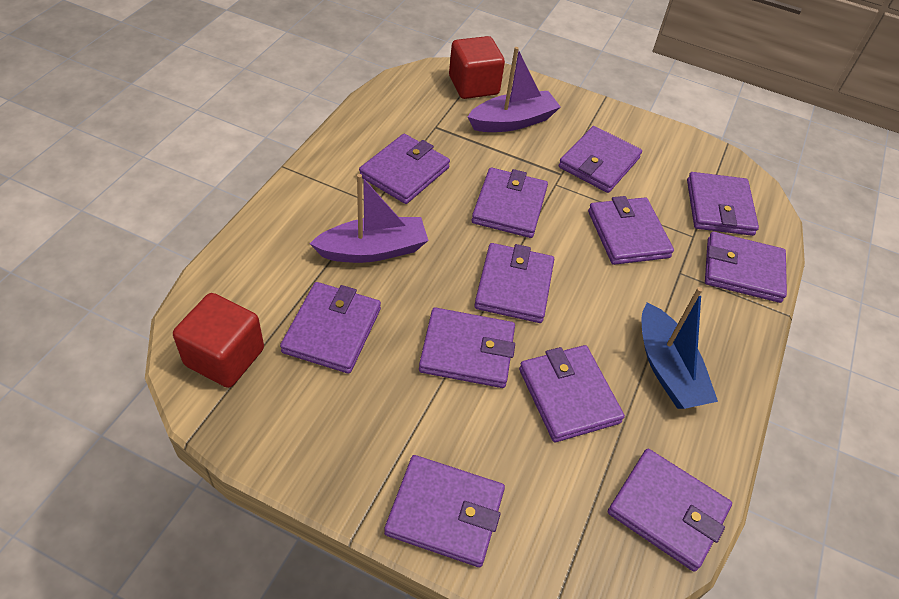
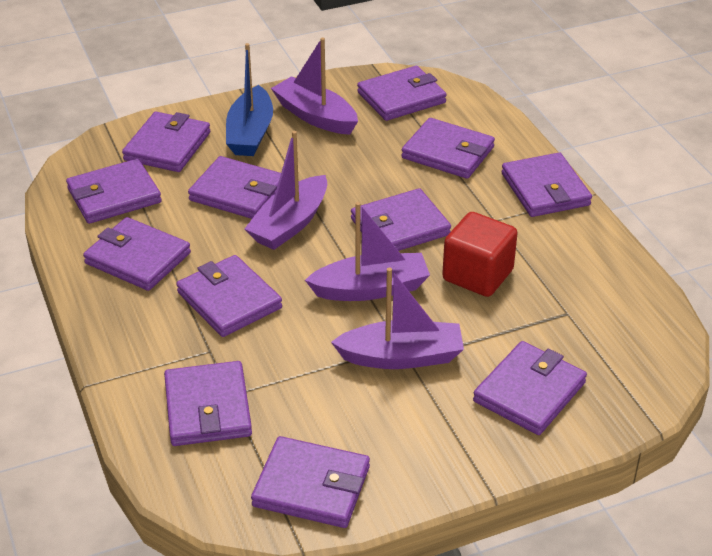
purple boat: 2 -> 4
red cube: 2 -> 1

